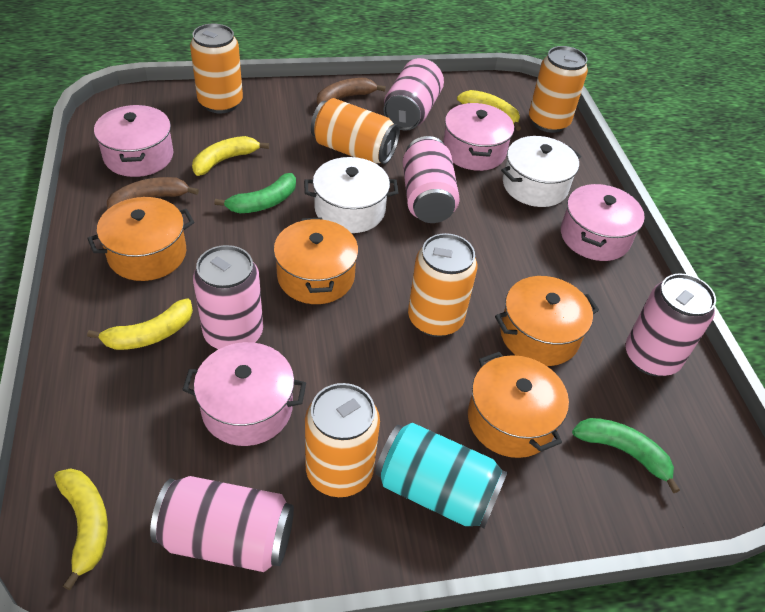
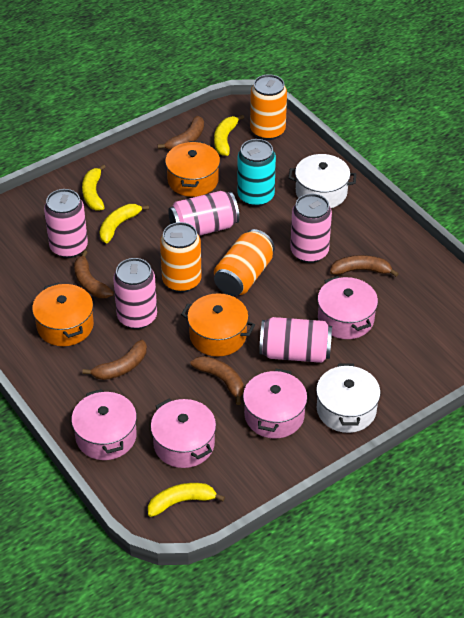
brown banana: 2 -> 5
green banana: 2 -> 0
orange can: 5 -> 3
orange pot: 4 -> 3

